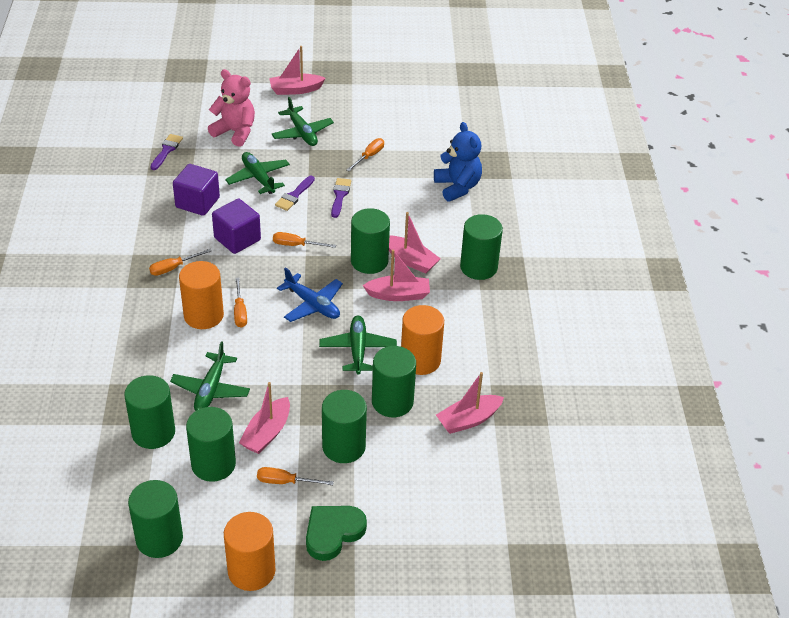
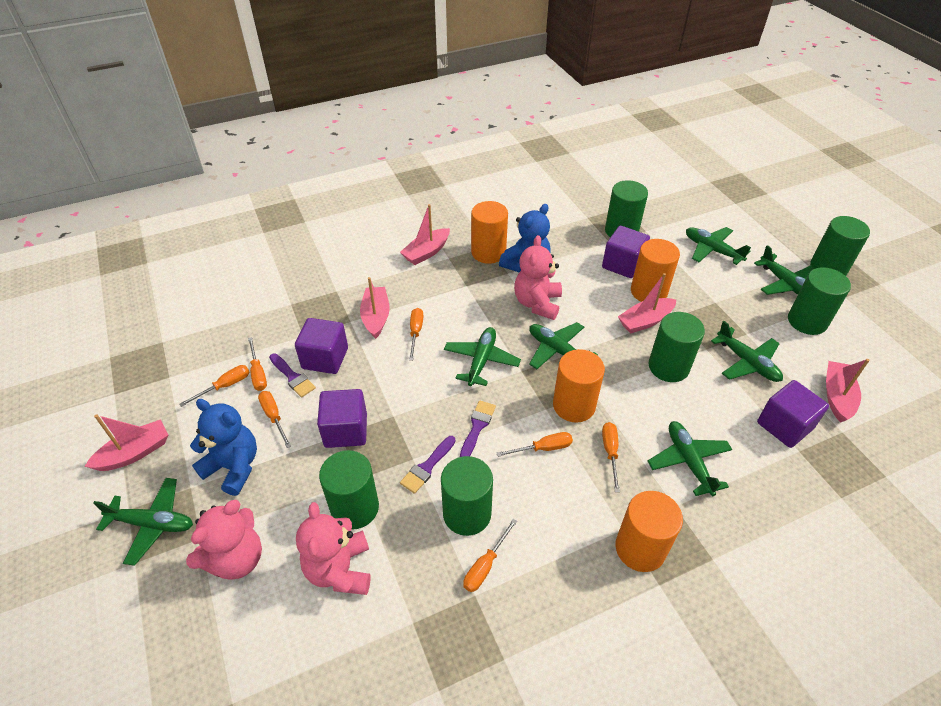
blue plane: 1 -> 0
blue teddy bear: 1 -> 2
green cylinder: 7 -> 6
green heart: 1 -> 0
green plane: 4 -> 7
orange cylinder: 3 -> 4
orange screwdriver: 5 -> 7
pink teddy bear: 1 -> 3
purple cube: 2 -> 4

